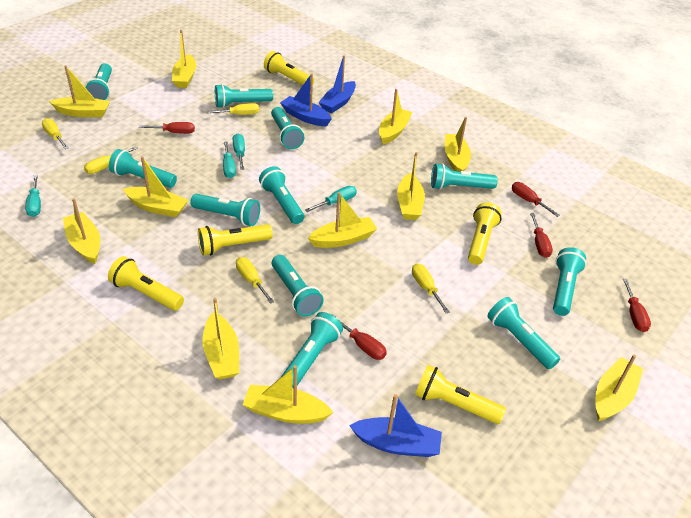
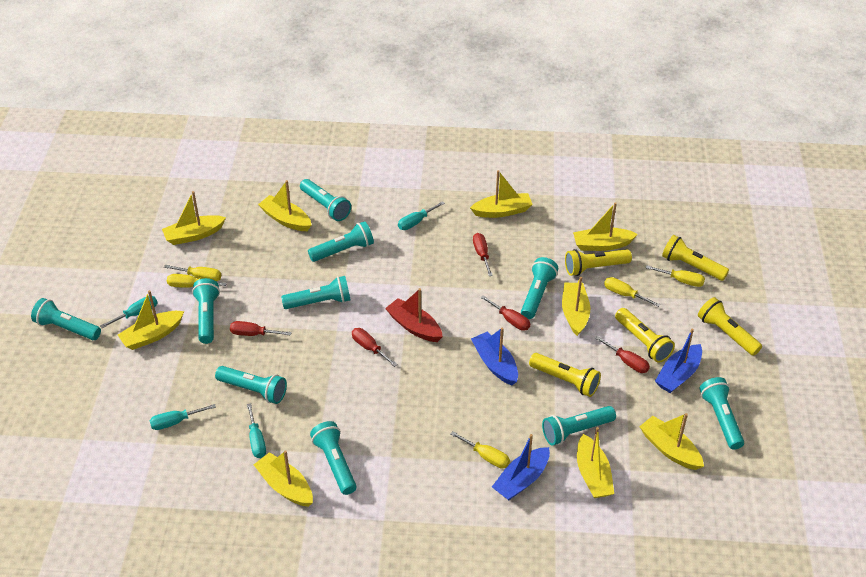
red boat: 0 -> 1
turquoise flashlight: 11 -> 10
yellow boat: 11 -> 9

